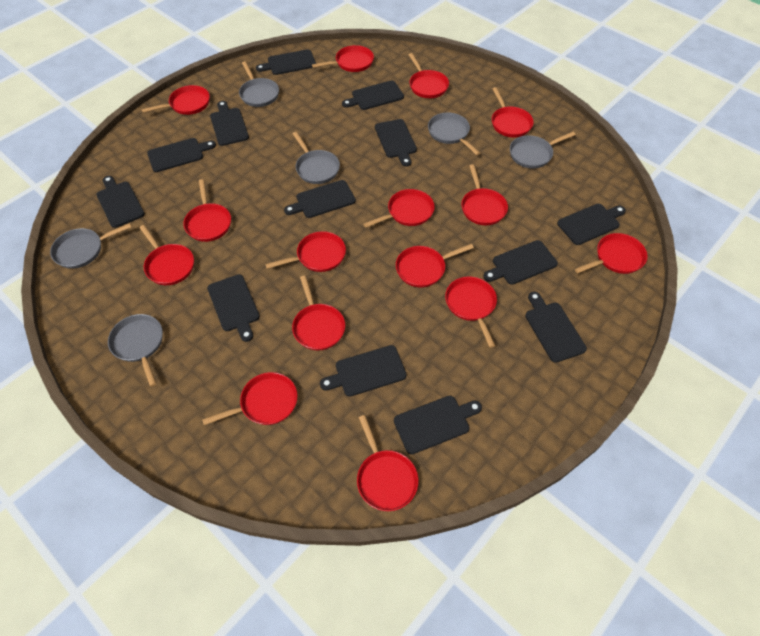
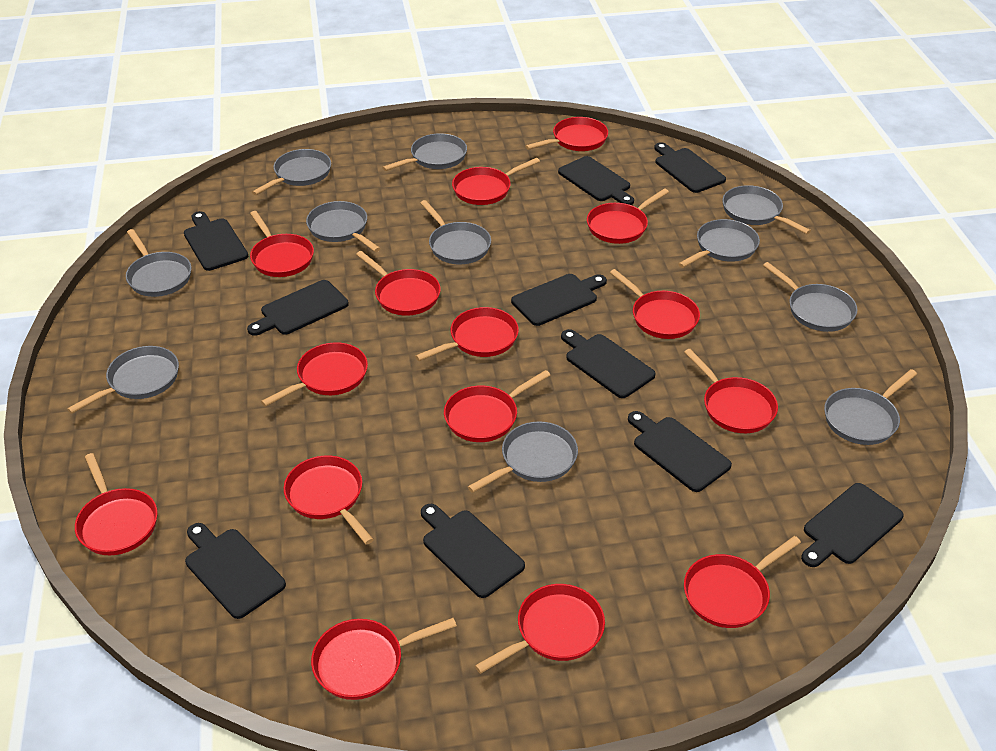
black cutting board: 13 -> 10
grey pan: 6 -> 11

